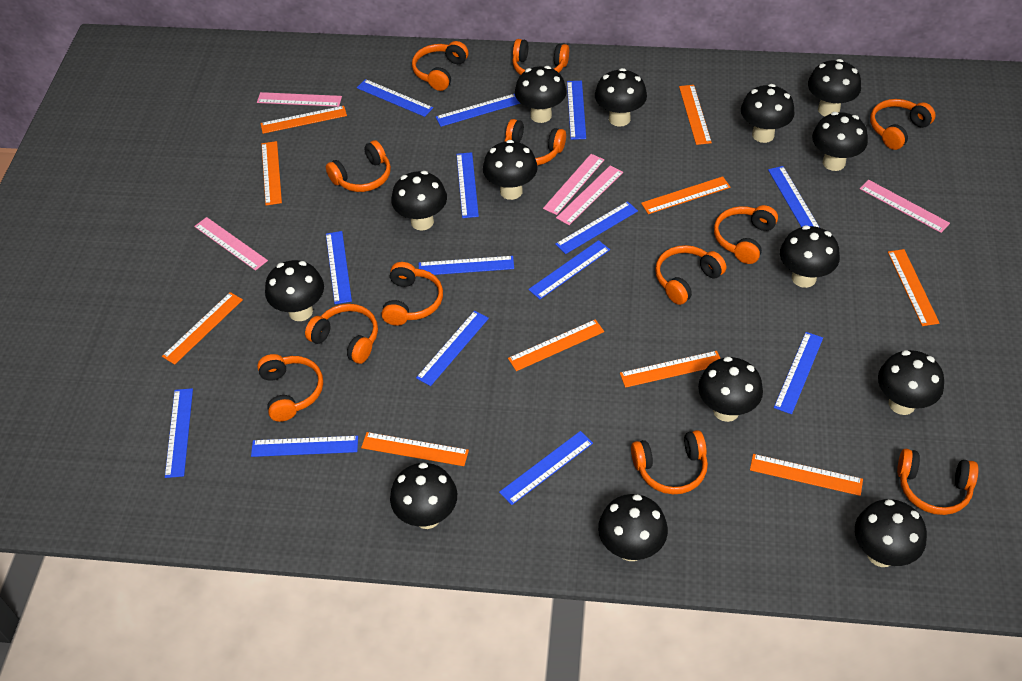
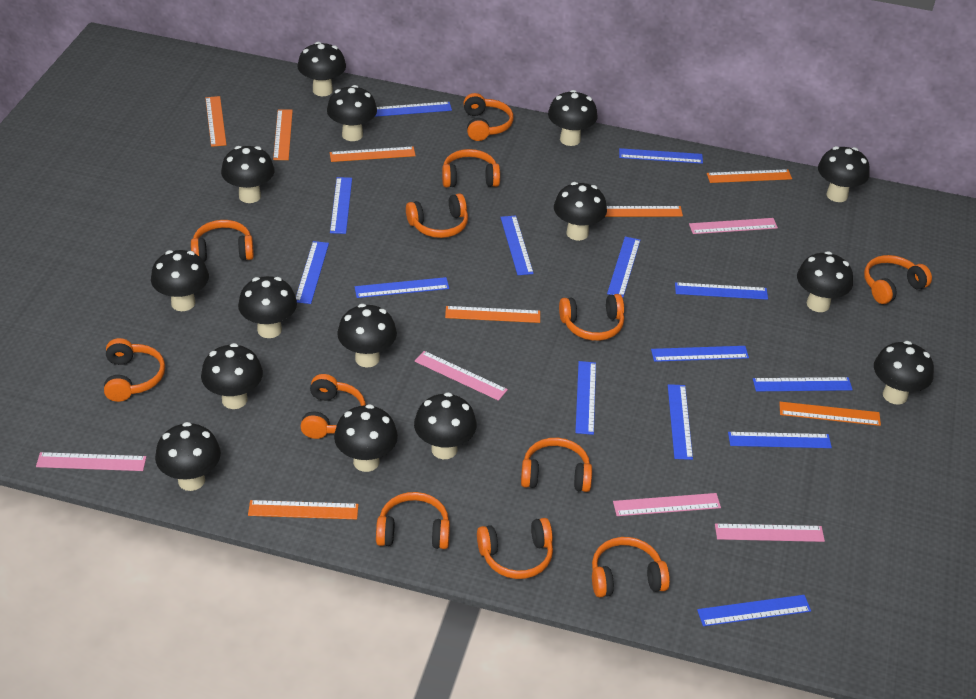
black mushroom: 14 -> 15
orange ruler: 10 -> 8

